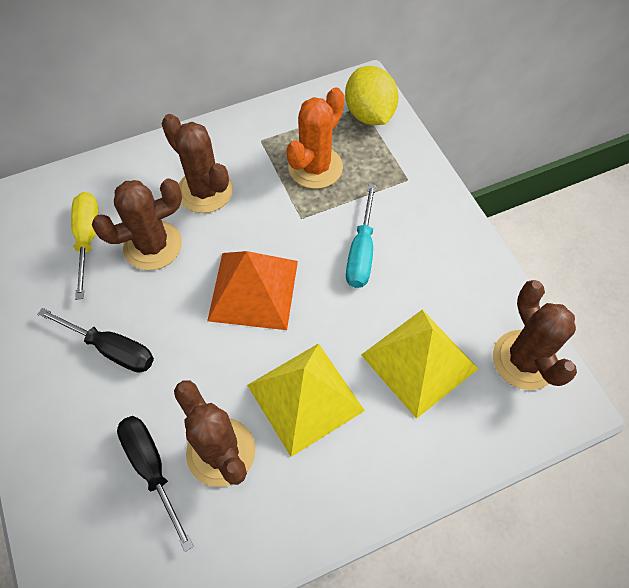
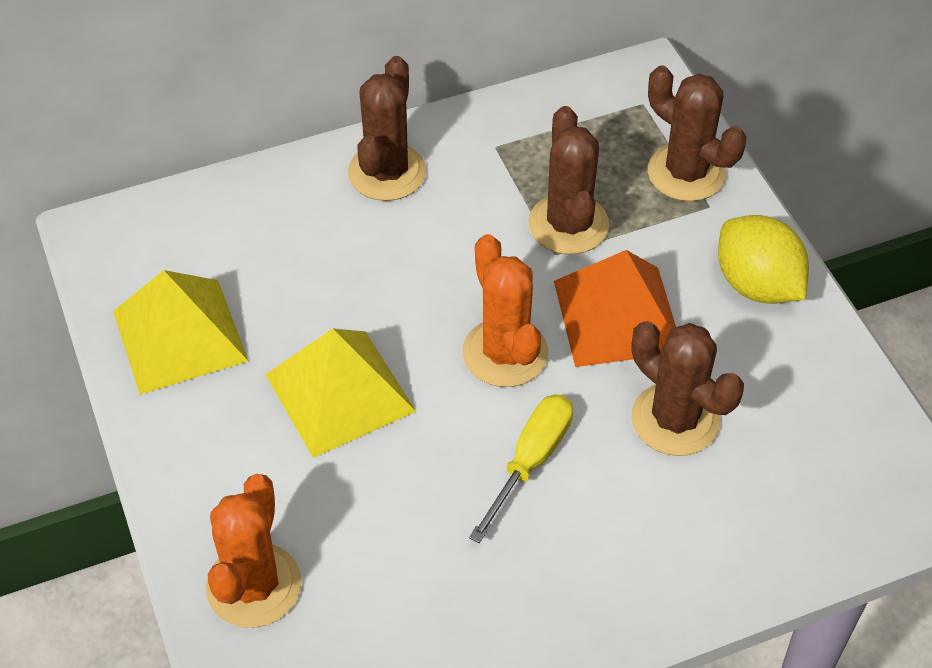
black screwdriver: 2 -> 0
orange cactus: 1 -> 2
turquoise screwdriver: 1 -> 0

